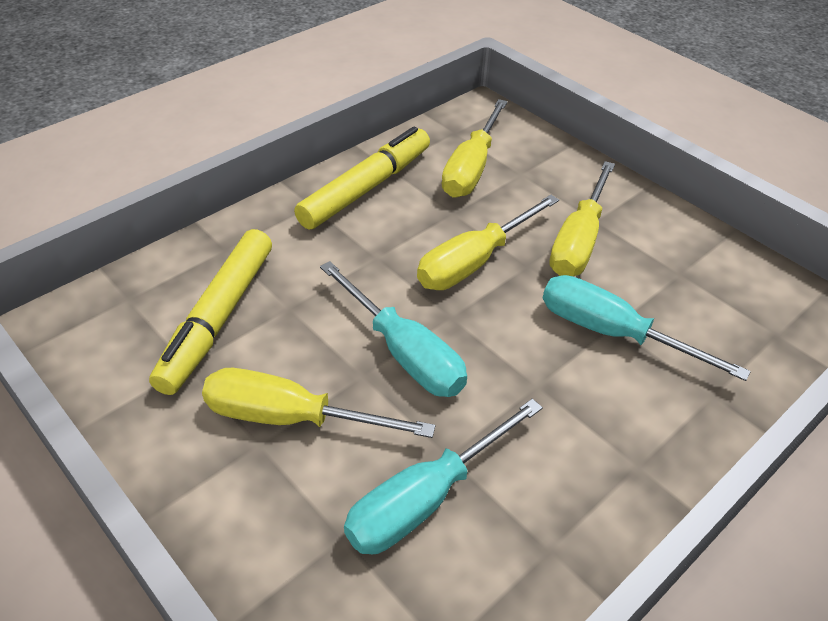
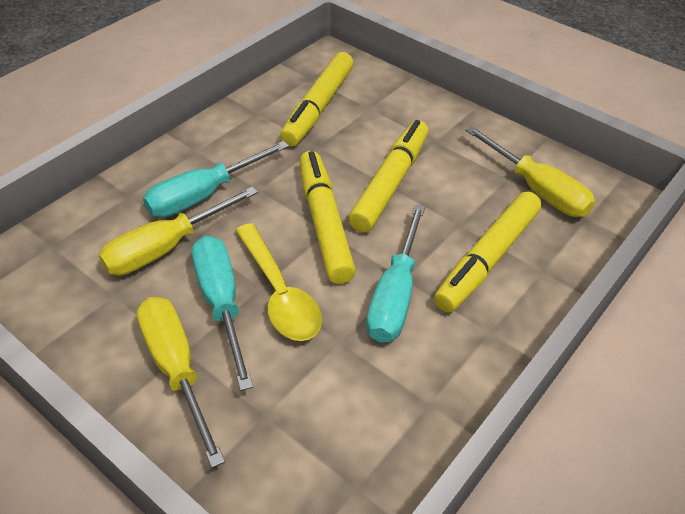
yellow marker: 2 -> 4
yellow screwdriver: 4 -> 3
yellow spoon: 0 -> 1

